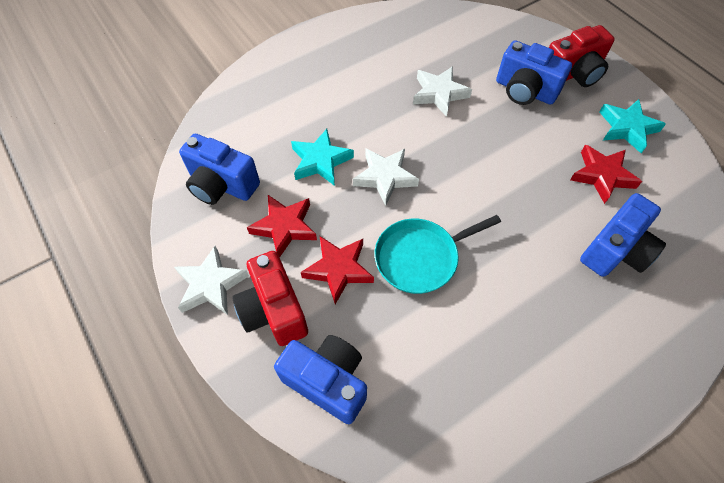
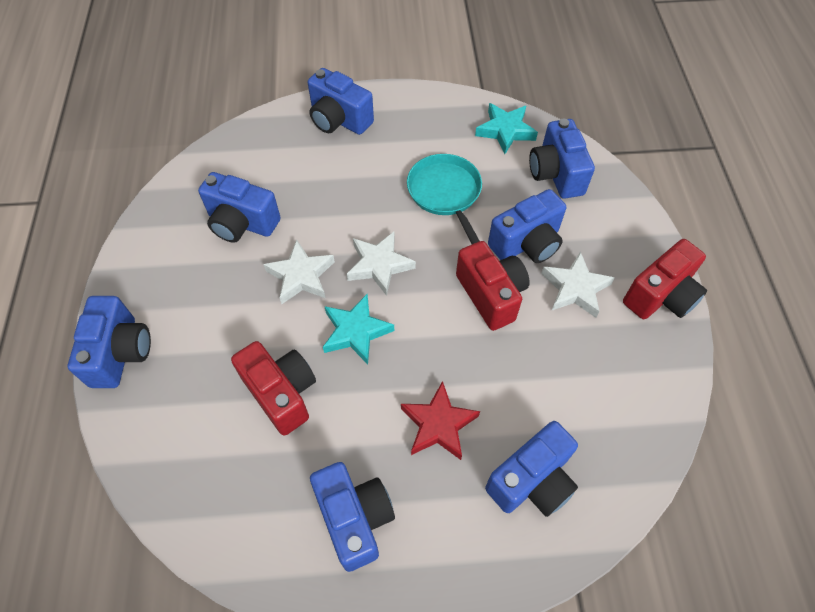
blue camera: 4 -> 7
red camera: 2 -> 3
red star: 3 -> 1

